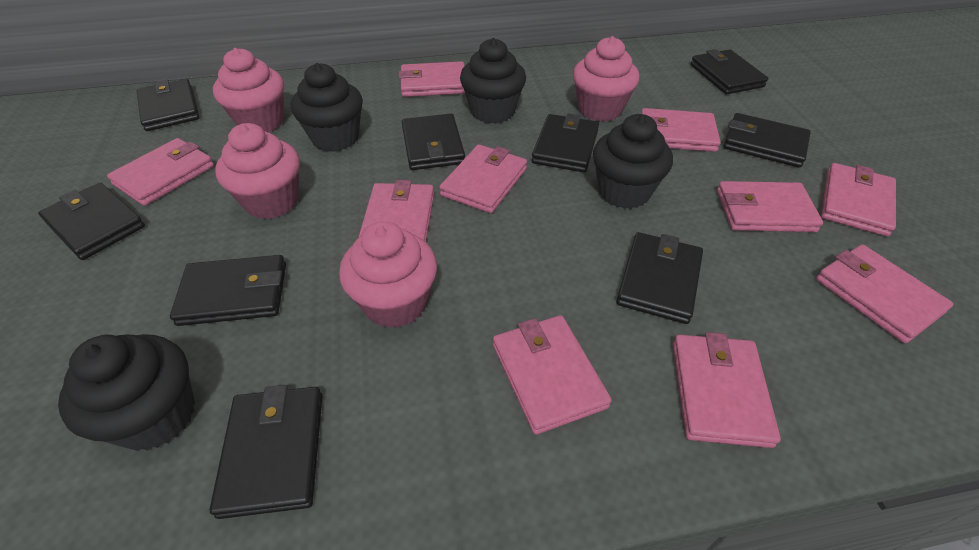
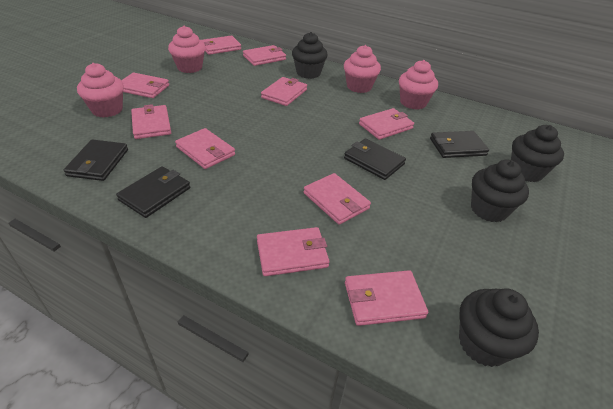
black wallet: 9 -> 4

